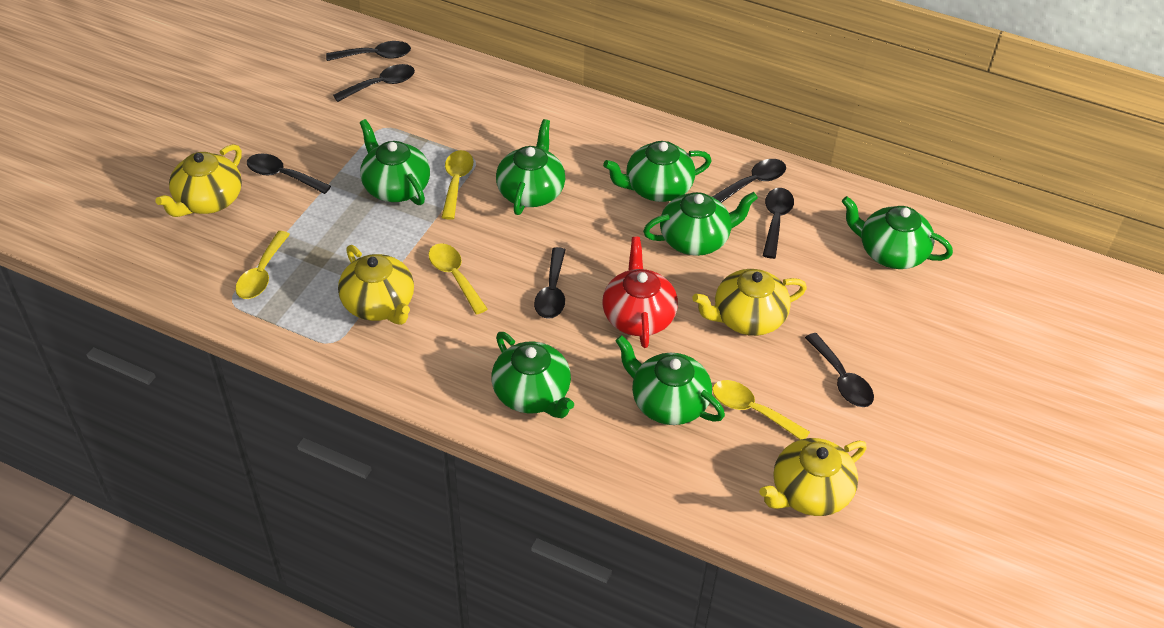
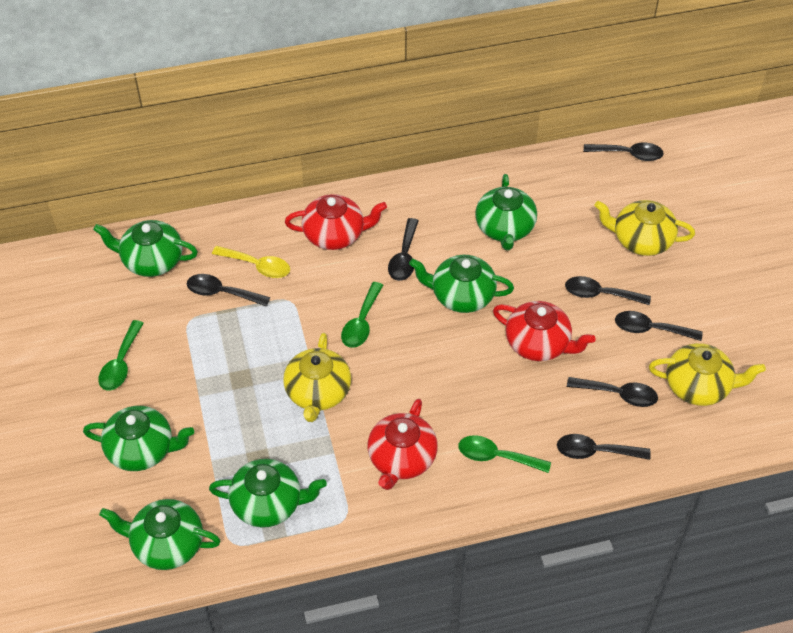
green spoon: 0 -> 3
green teapot: 7 -> 6
red teapot: 1 -> 3
yellow spoon: 4 -> 1
yellow teapot: 4 -> 3

